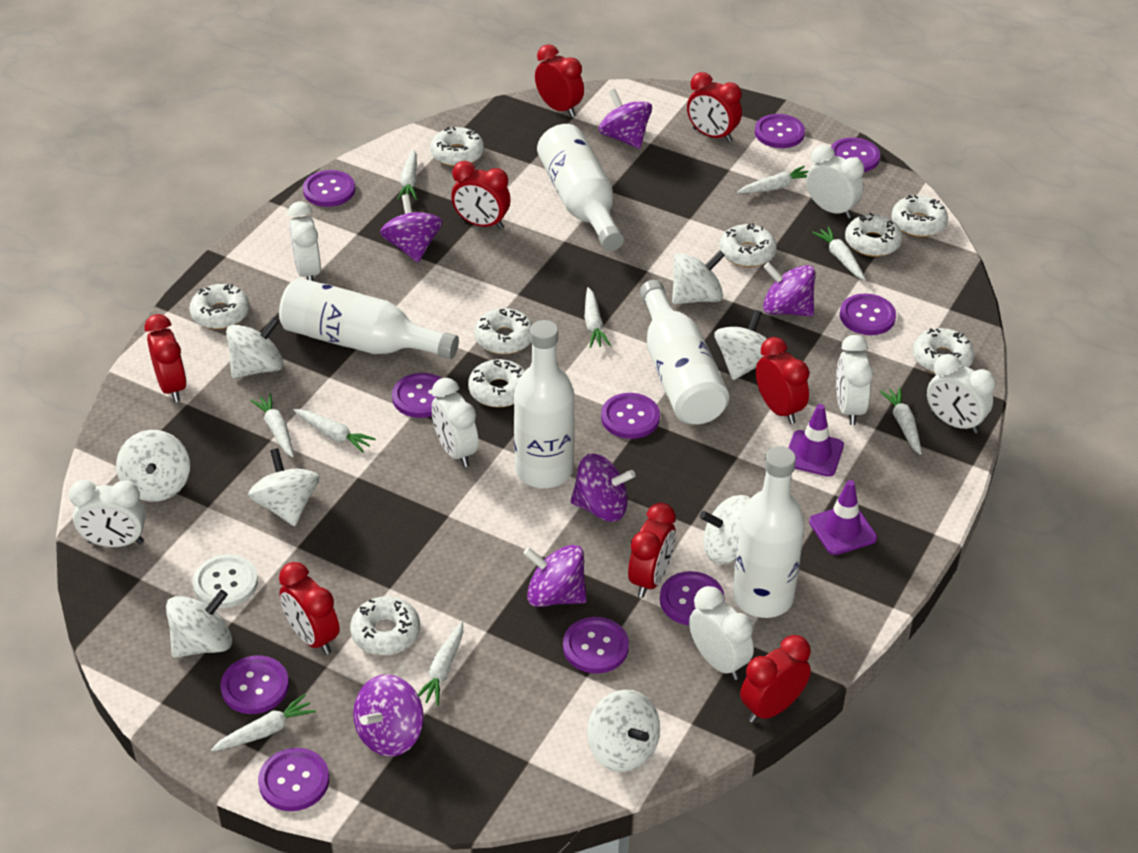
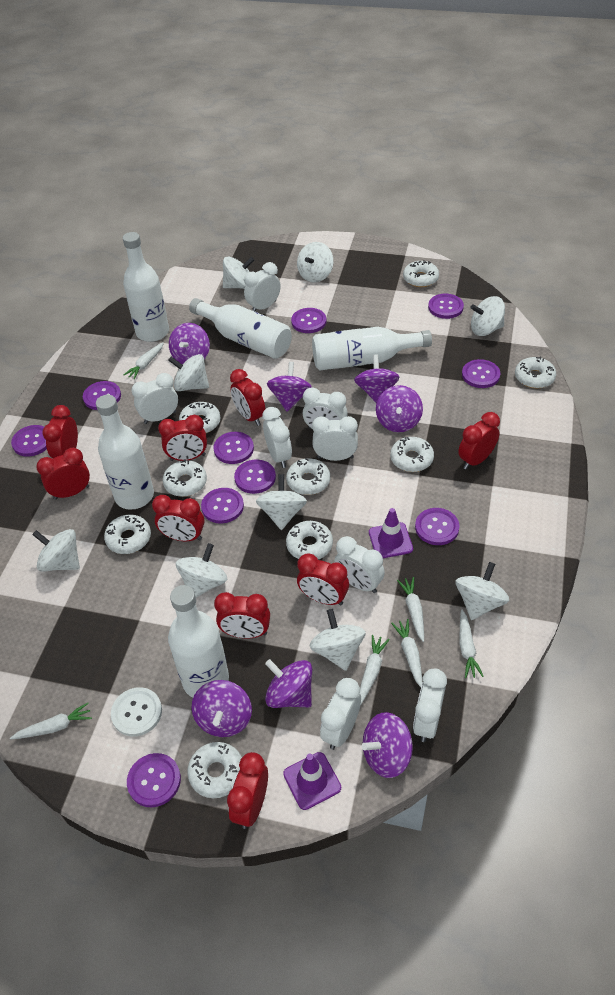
purple spinning top: 6 -> 7
red clock: 8 -> 9
white carrot: 9 -> 6
white clock: 7 -> 8
white spinning top: 8 -> 9

